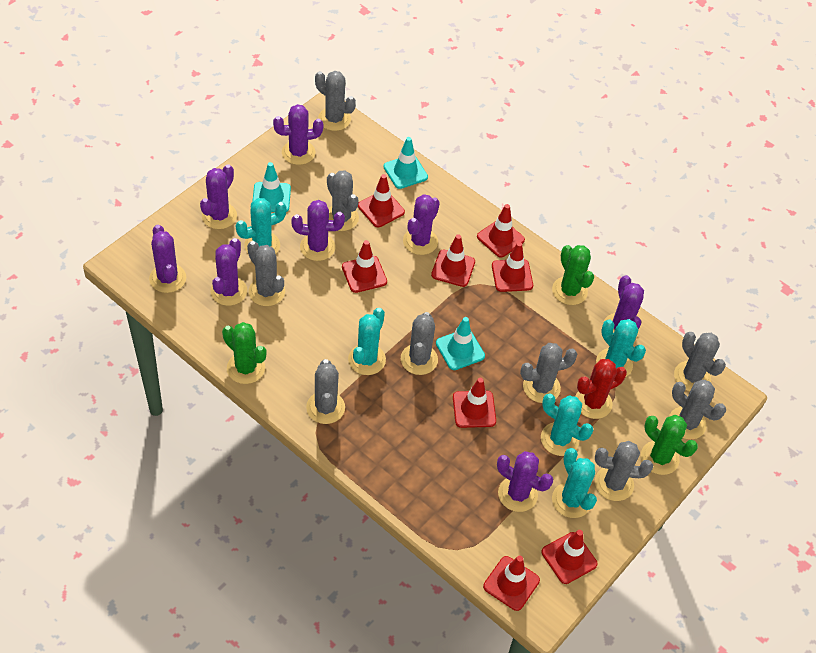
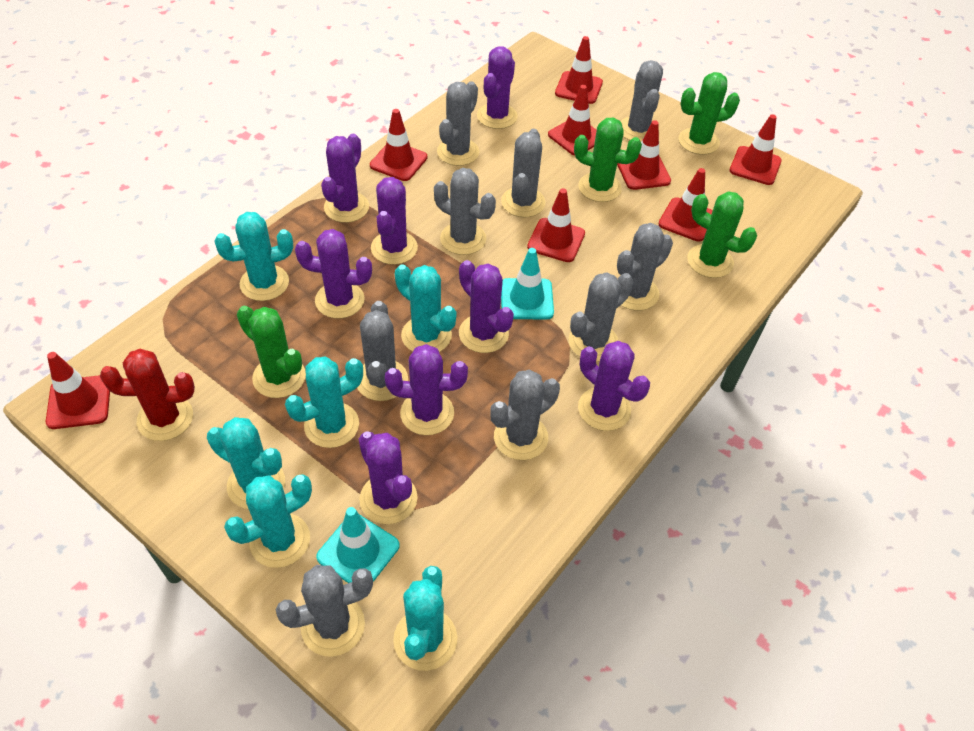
green cactus: 3 -> 4
turquoise cactus: 5 -> 6
turquoise traffic cone: 3 -> 2

